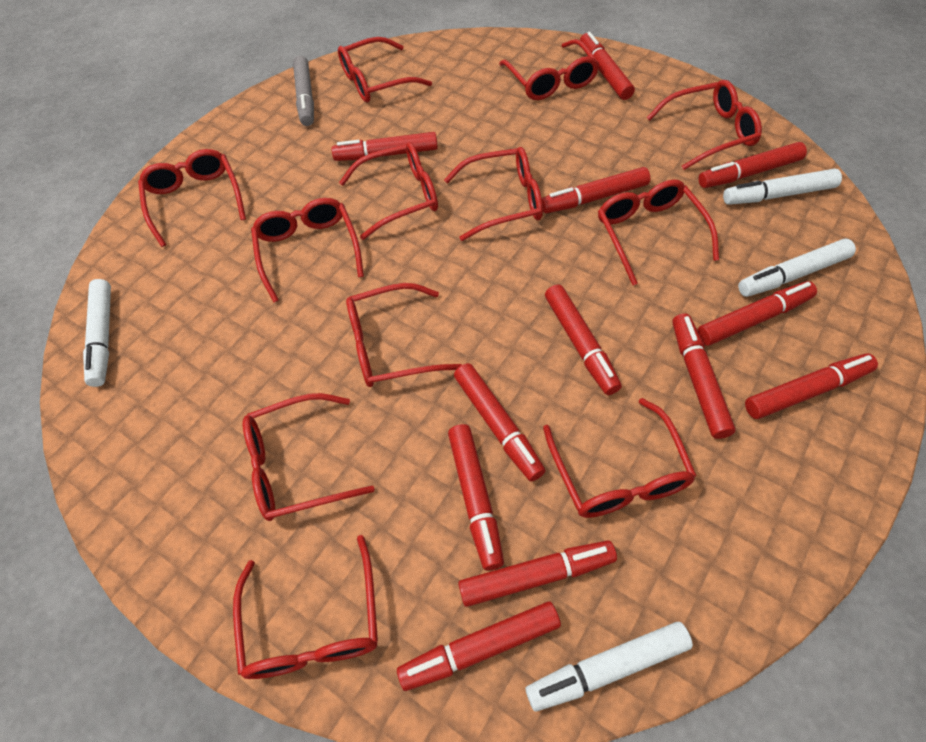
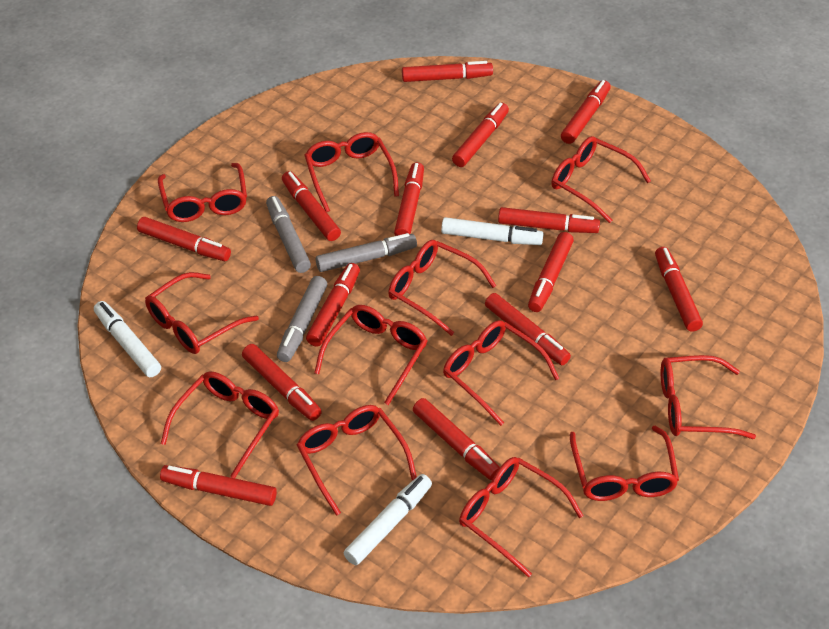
grey marker: 1 -> 3
red marker: 12 -> 14
white marker: 4 -> 3

